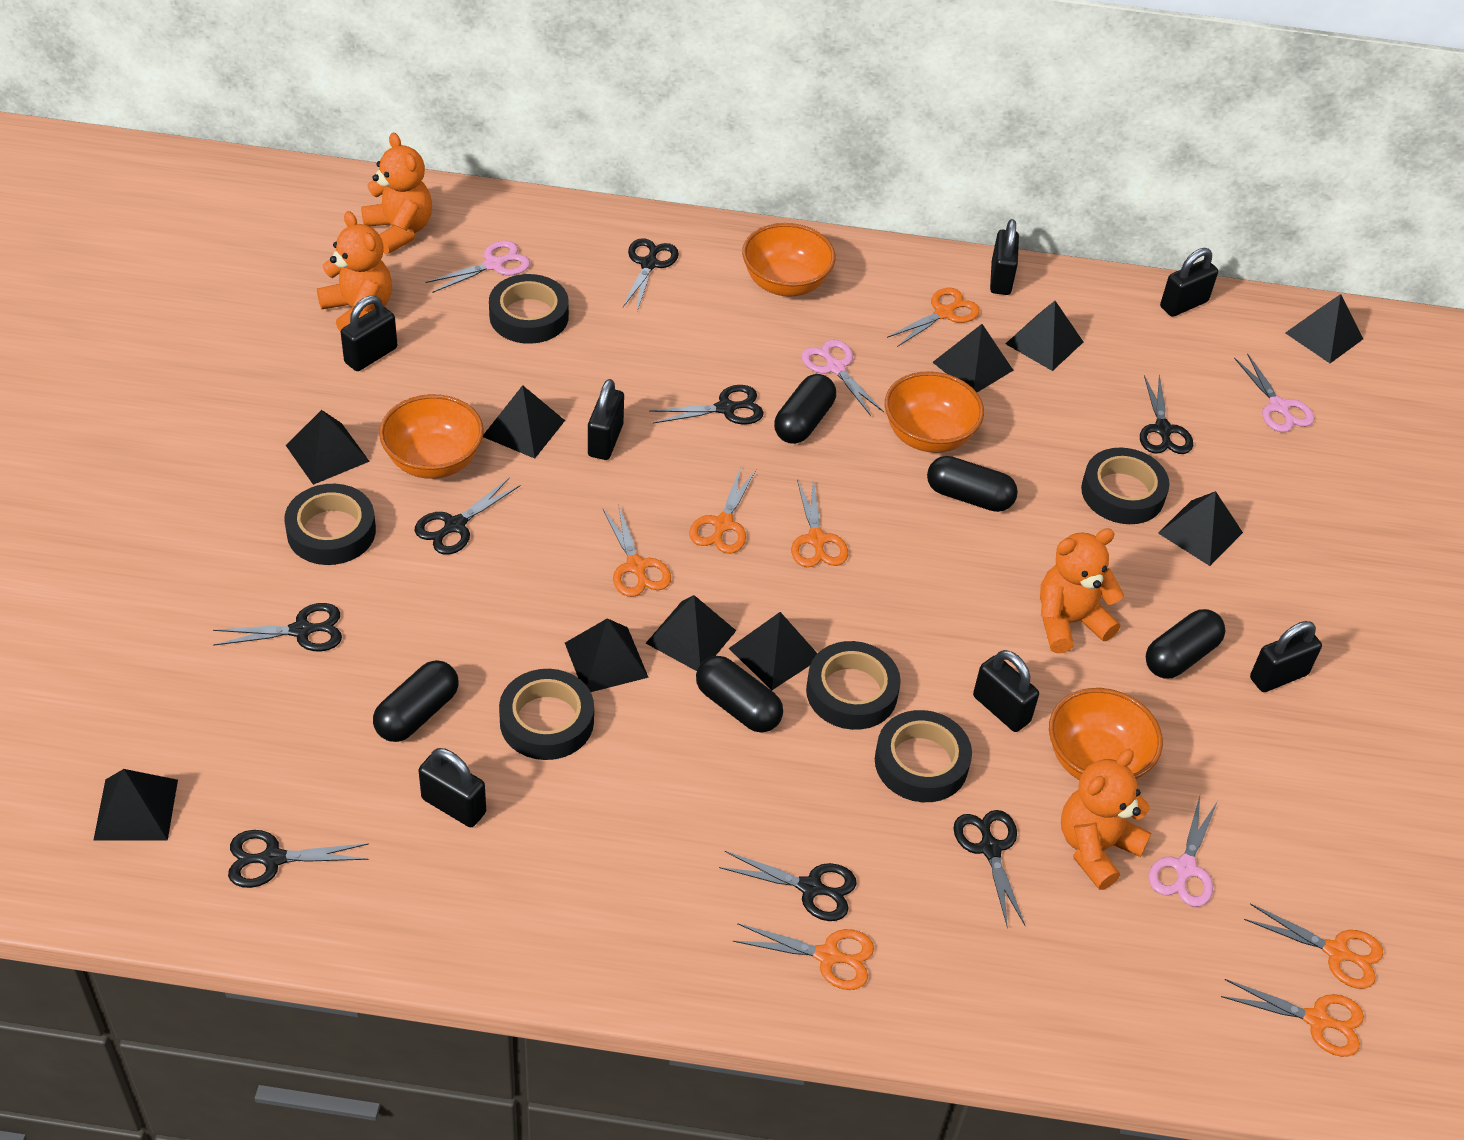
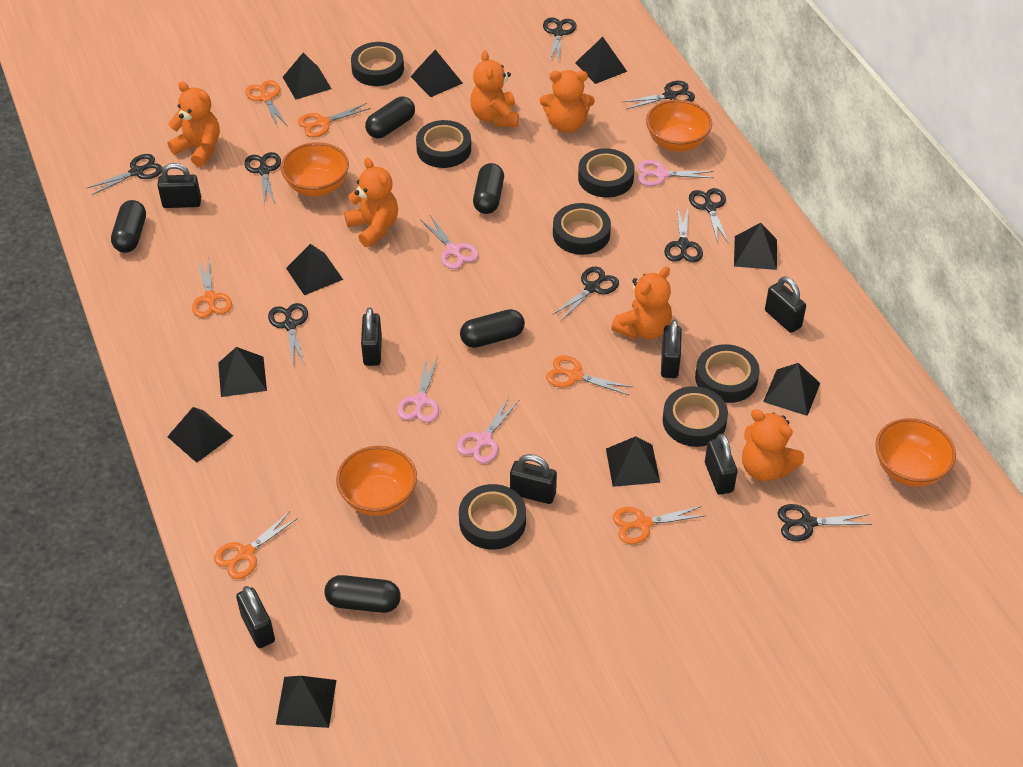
black scissors: 8 -> 9
black tape: 6 -> 7
orange scissors: 7 -> 6
orange teddy bear: 4 -> 6

